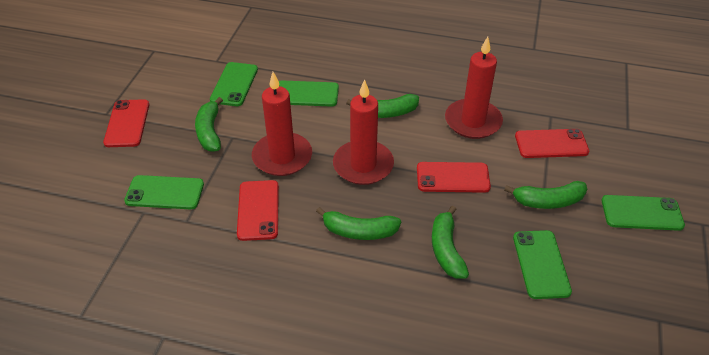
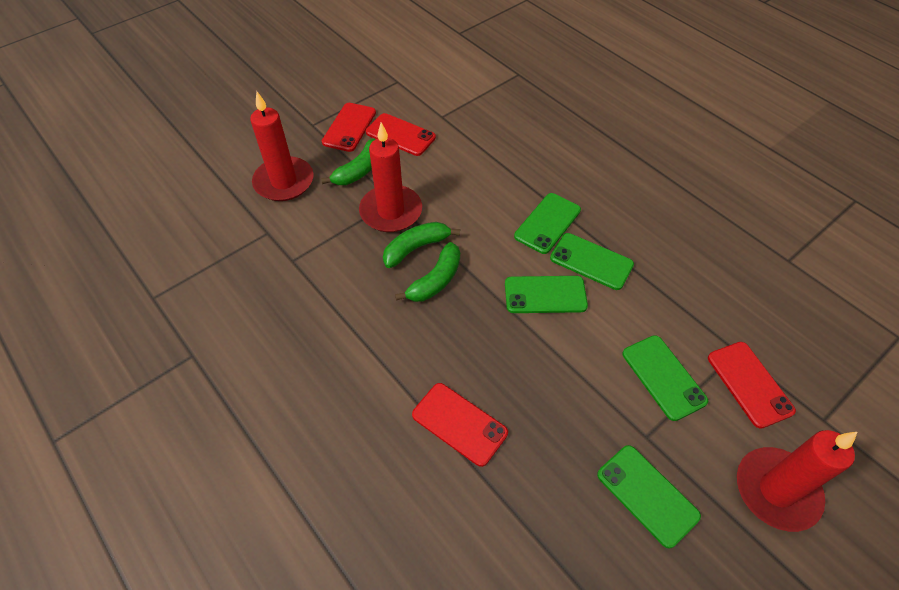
green banana: 5 -> 3

